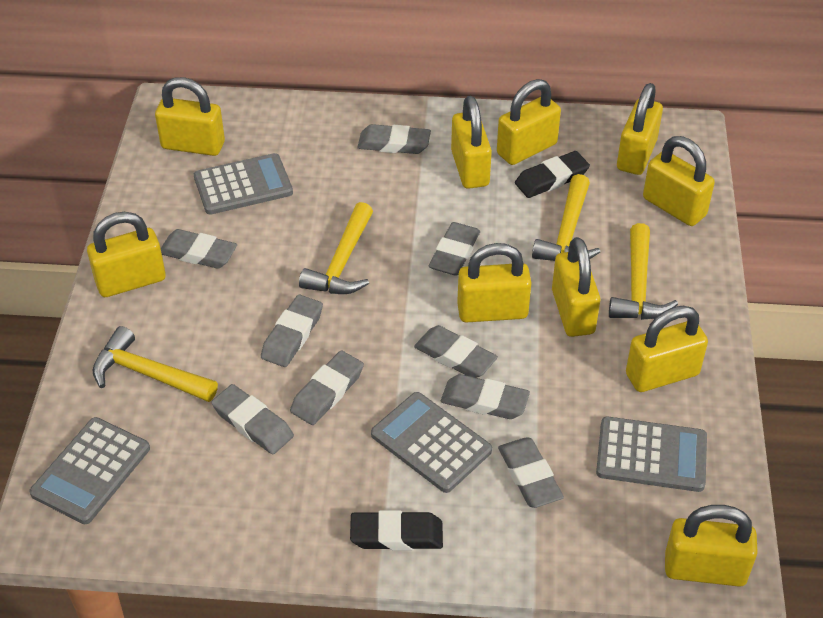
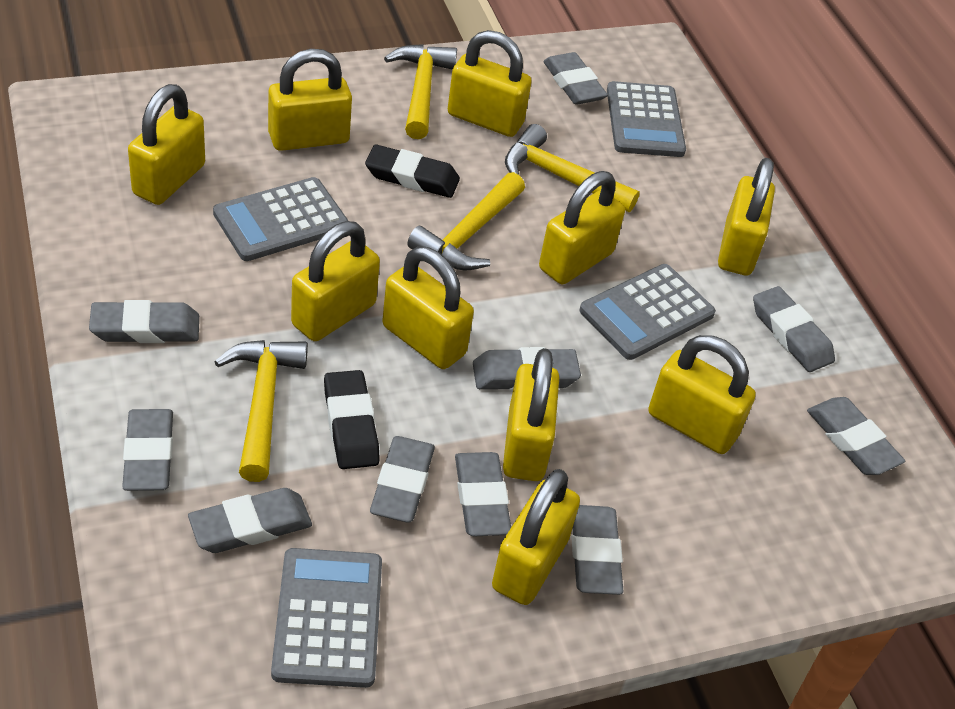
grey eraser: 9 -> 10

